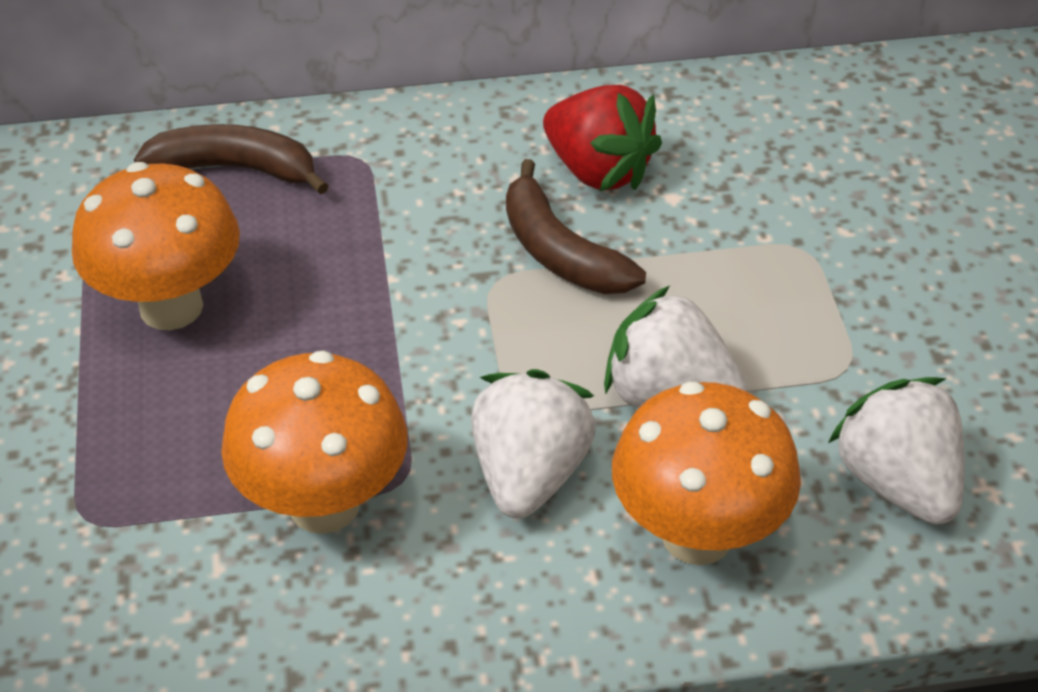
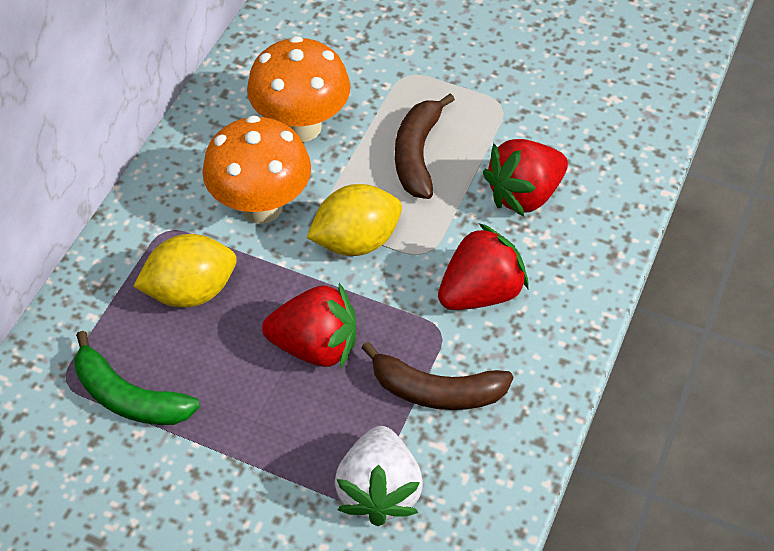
green banana: 0 -> 1
orange mushroom: 3 -> 2
red strawberry: 1 -> 3
white strawberry: 3 -> 1
yellow lemon: 0 -> 2

